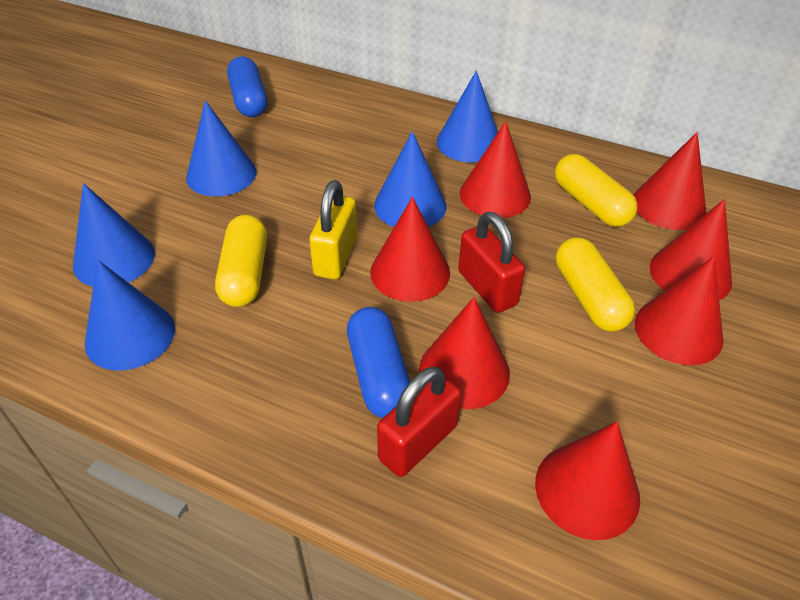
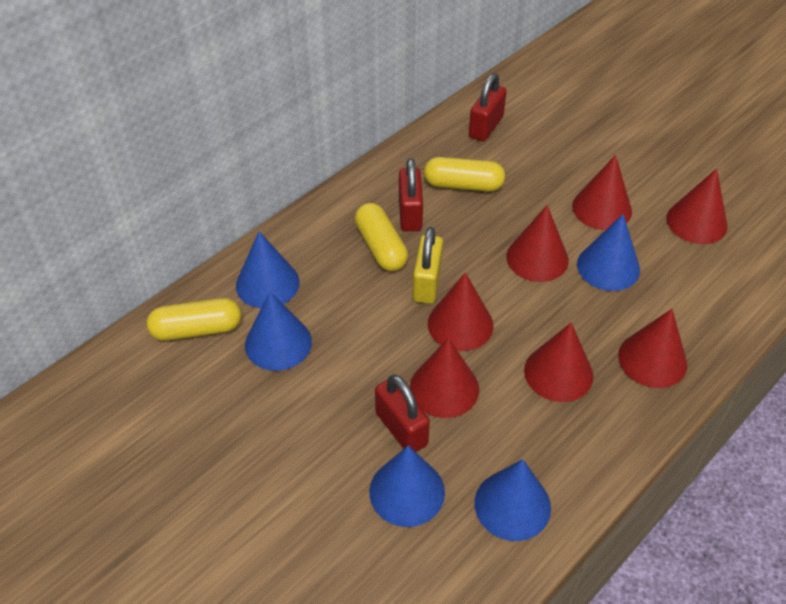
blue capsule: 2 -> 0
red padlock: 2 -> 3

